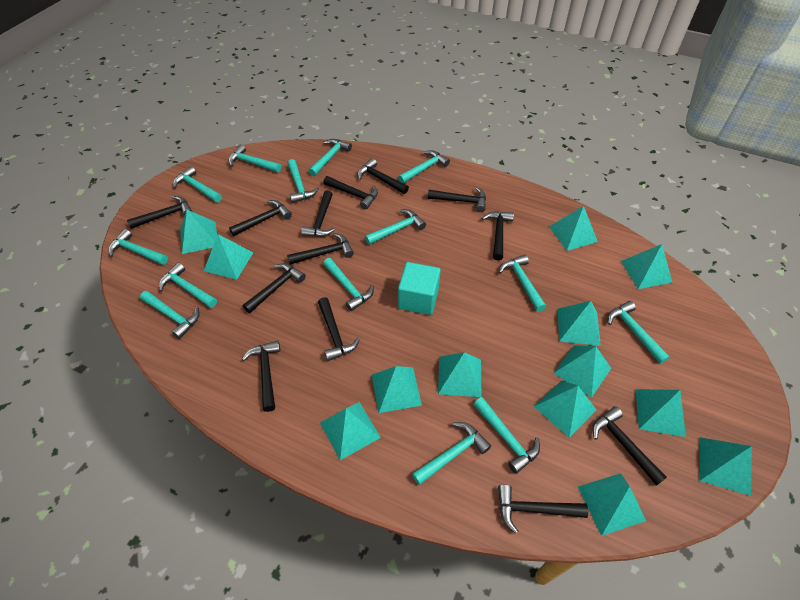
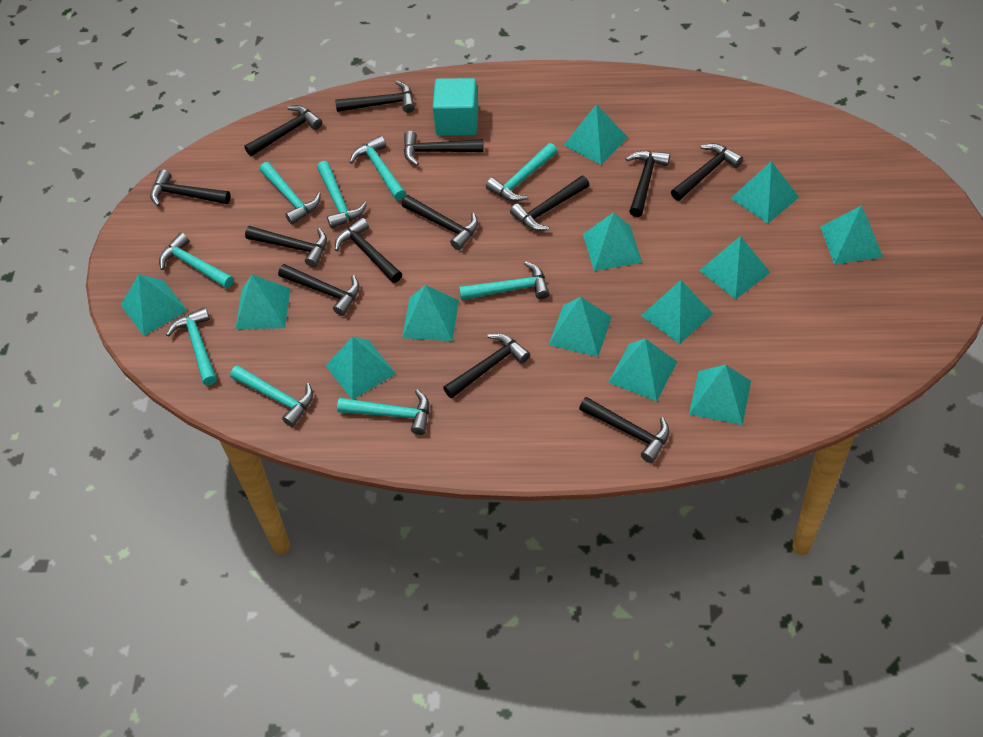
turquoise hammer: 14 -> 9

